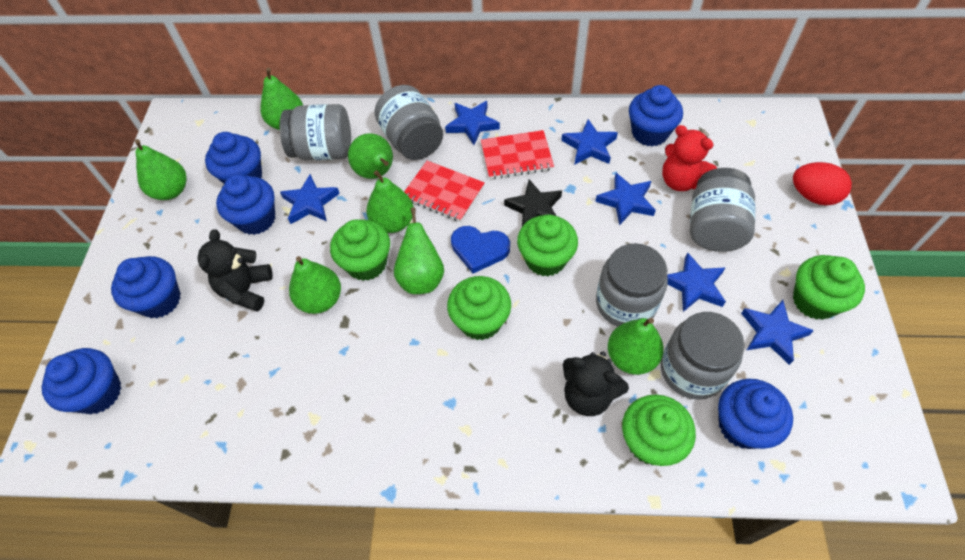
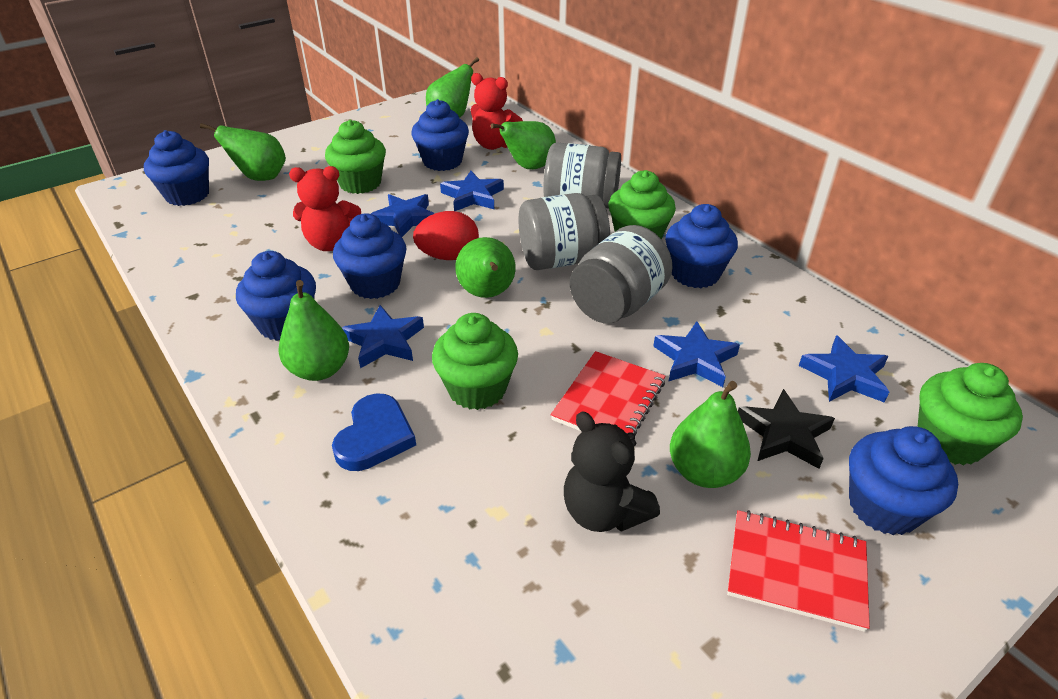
black teddy bear: 2 -> 1
blue star: 6 -> 5
green cupcake: 5 -> 4
green pear: 7 -> 6
grey jar: 5 -> 3
red teddy bear: 1 -> 2

